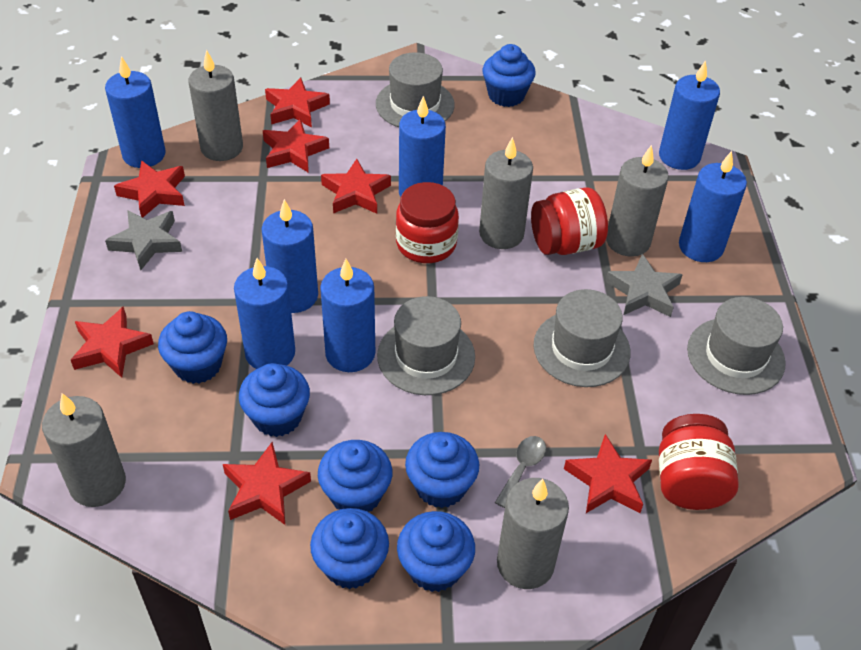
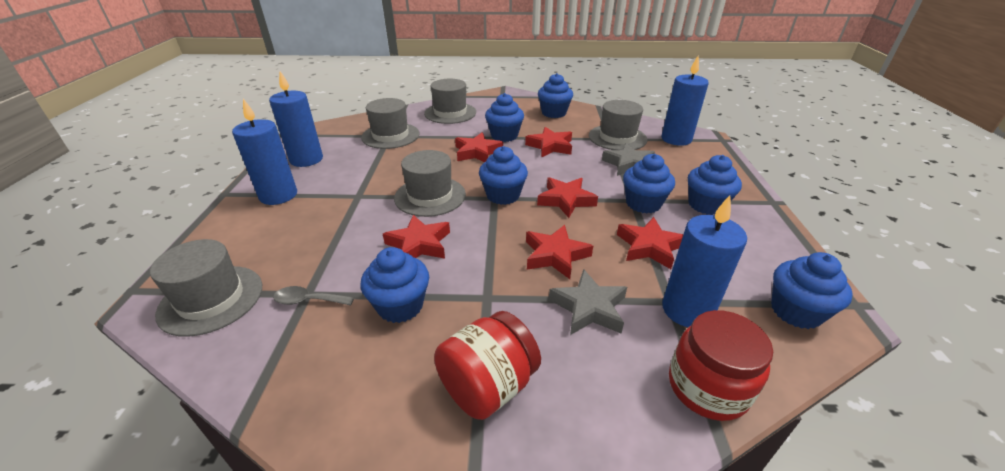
blue candle: 7 -> 4
grey candle: 5 -> 0
grey hat: 4 -> 5
red jar: 3 -> 2
red star: 7 -> 6

